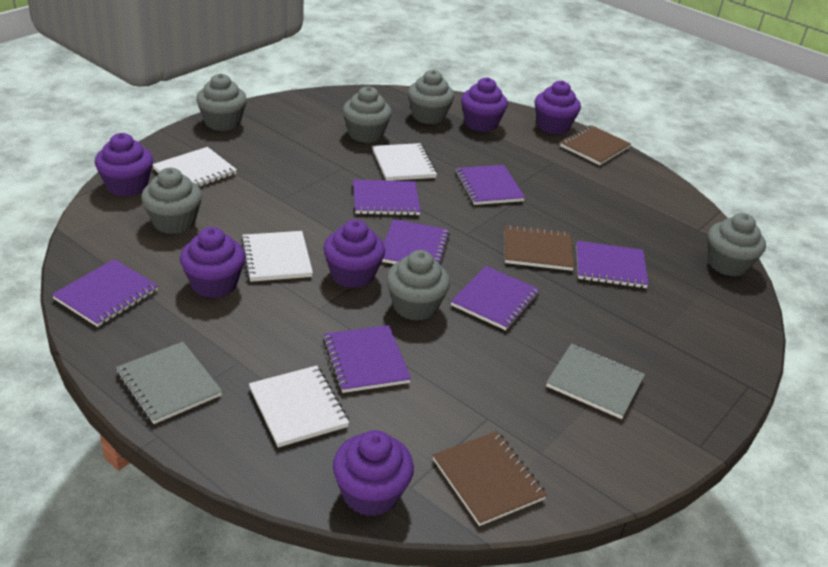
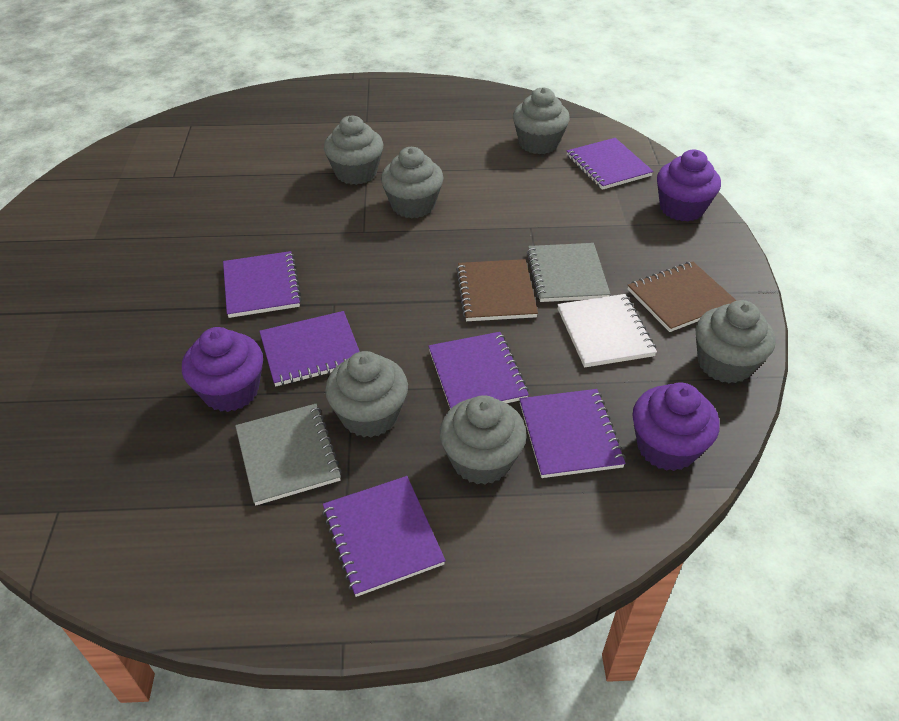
brown notebook: 3 -> 2
purple cupcake: 6 -> 3
purple notebook: 7 -> 6
white notebook: 4 -> 1

